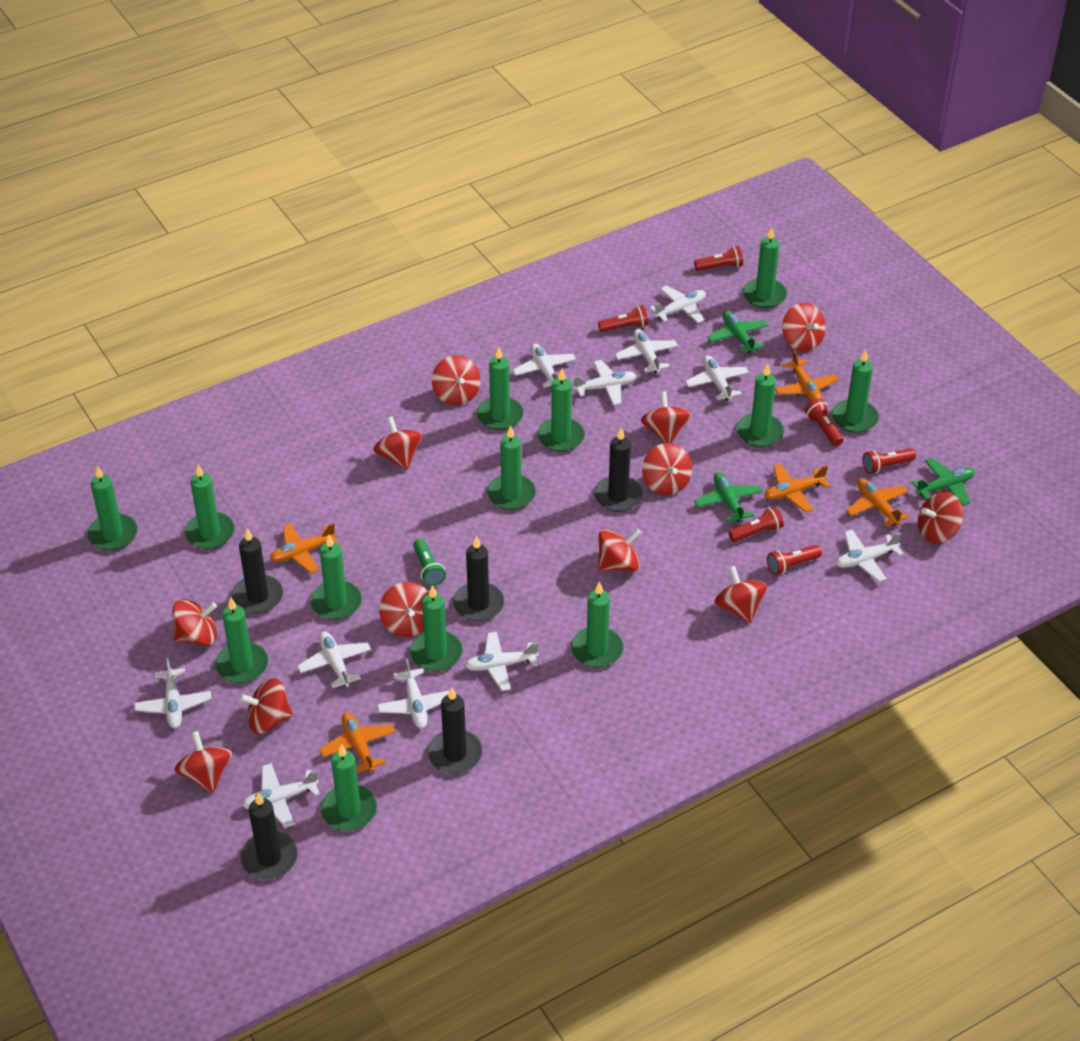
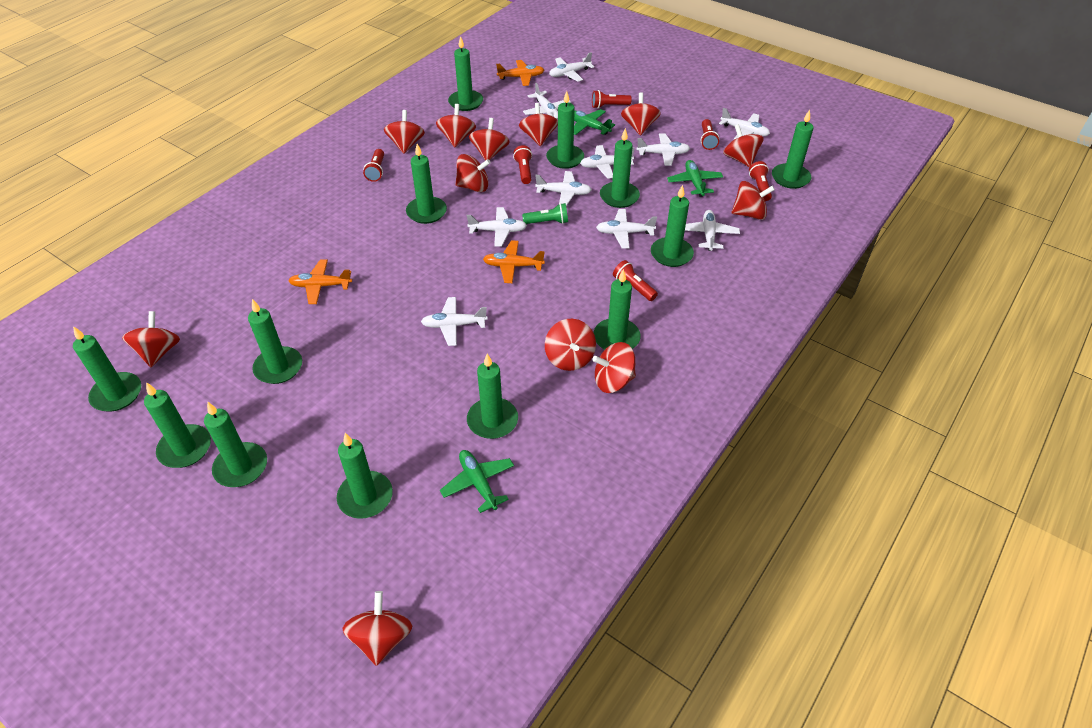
black candle: 5 -> 0
orange plane: 5 -> 3
white plane: 11 -> 10

